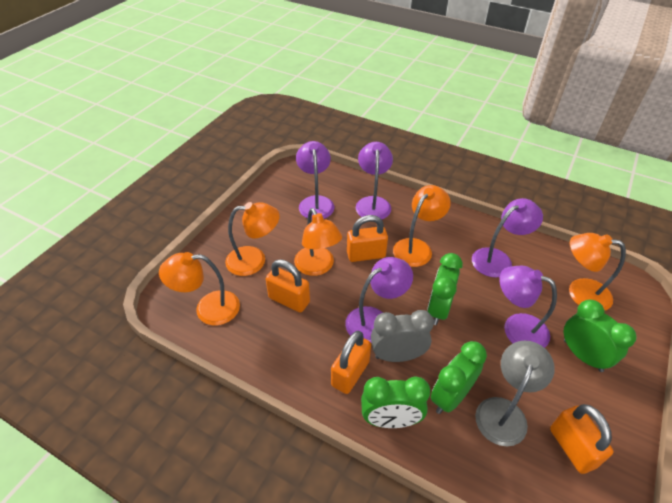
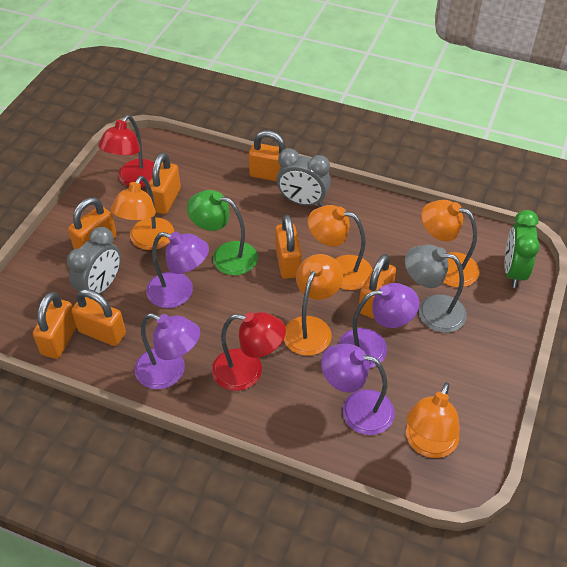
green clock: 4 -> 1
green lamp: 0 -> 1
grey clock: 1 -> 2
orange padlock: 4 -> 7
purple lamp: 5 -> 4
red lamp: 0 -> 2

